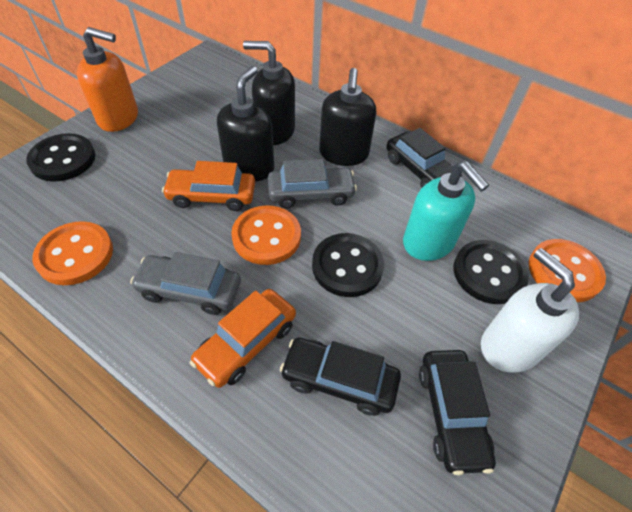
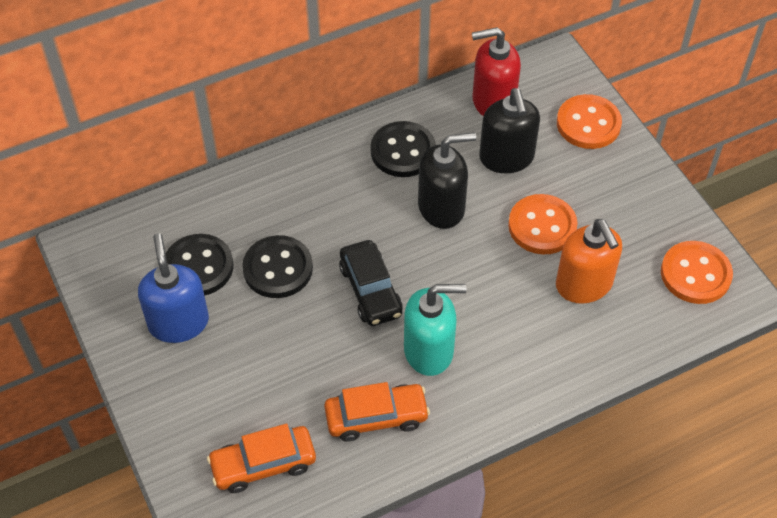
black car: 3 -> 1
black soap dispenser: 3 -> 2
blue soap dispenser: 0 -> 1
grey car: 2 -> 0
red soap dispenser: 0 -> 1
white soap dispenser: 1 -> 0

